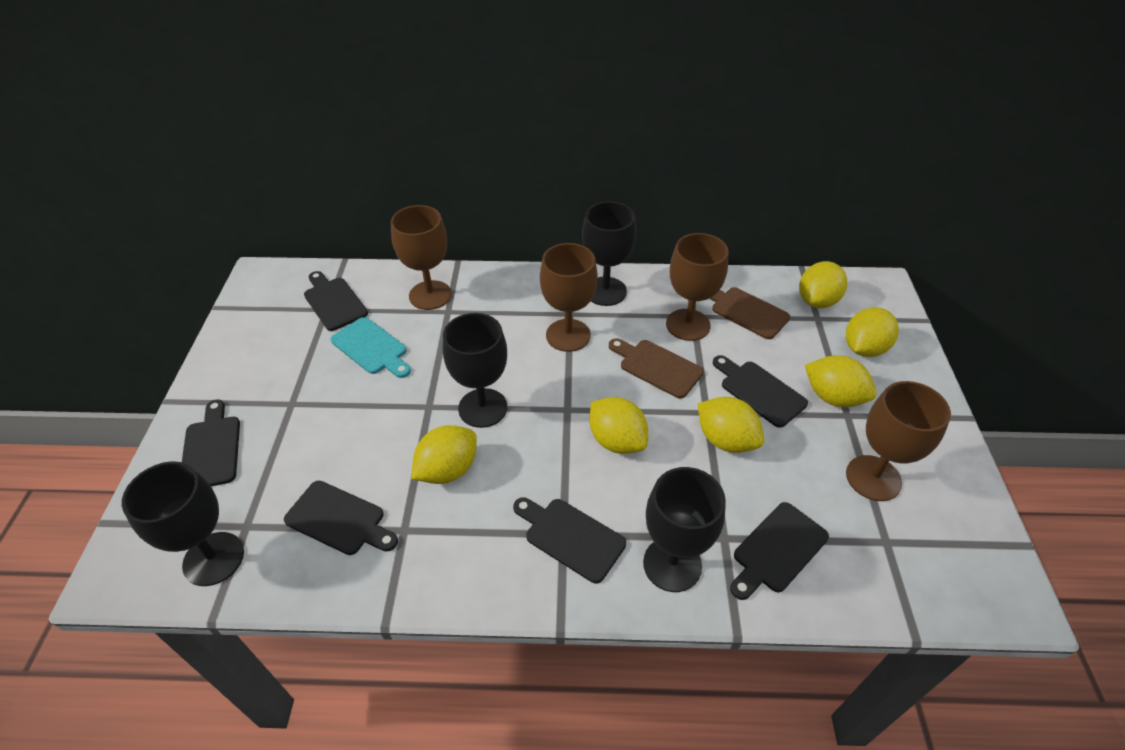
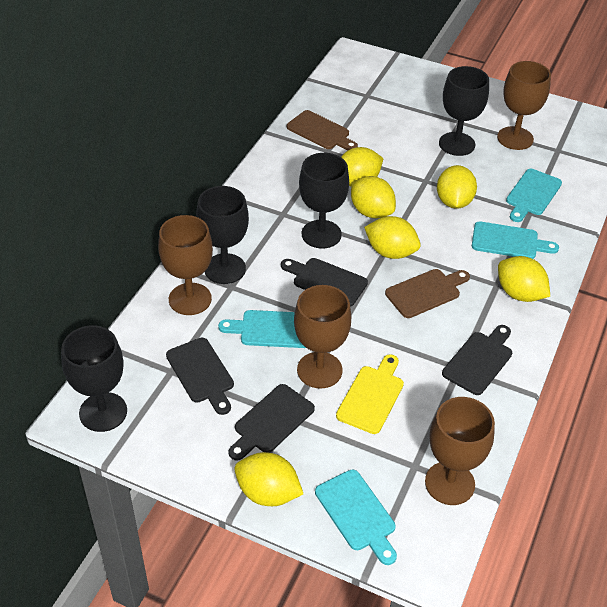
black cutting board: 6 -> 4
turquoise cutting board: 1 -> 4
yellow cutting board: 0 -> 1

